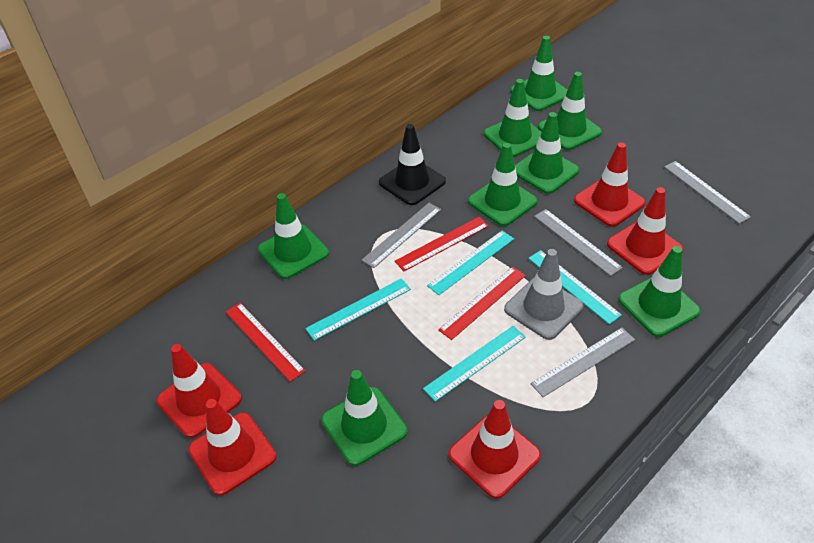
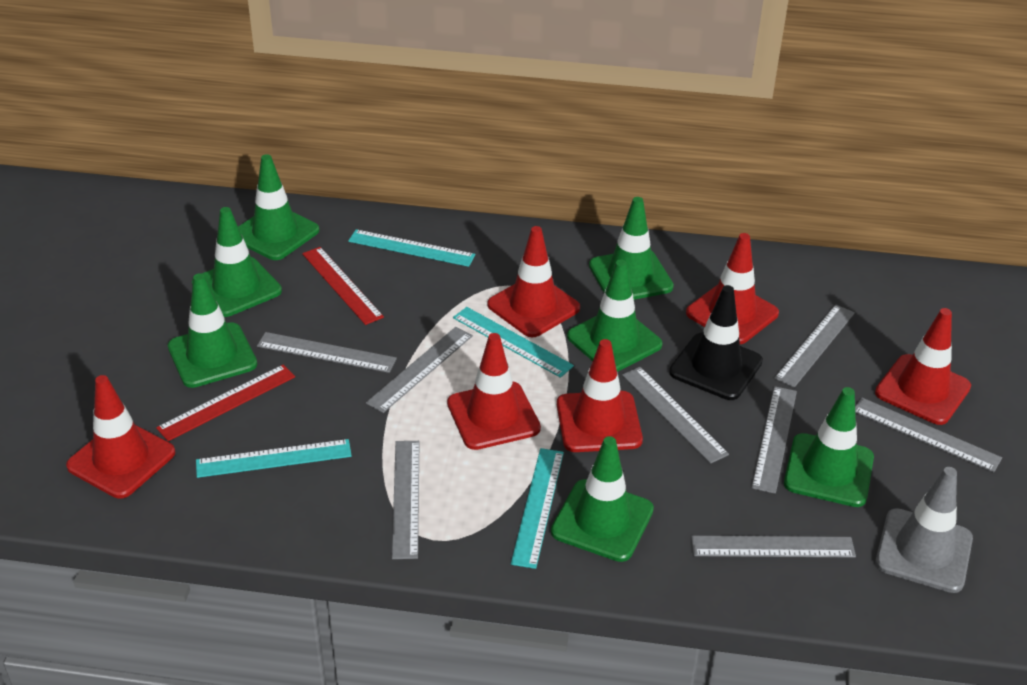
green traffic cone: 8 -> 7
grey ruler: 4 -> 8
red ruler: 3 -> 2
red traffic cone: 5 -> 6

